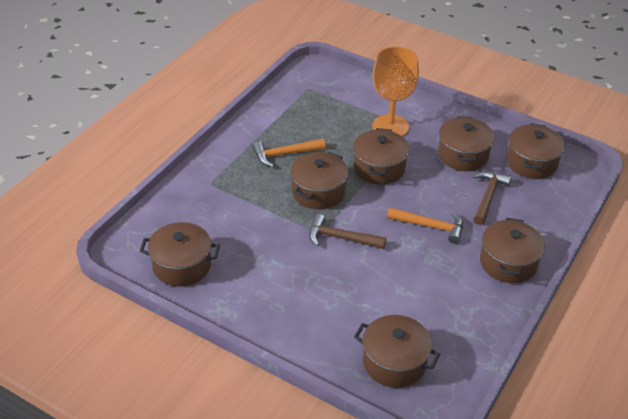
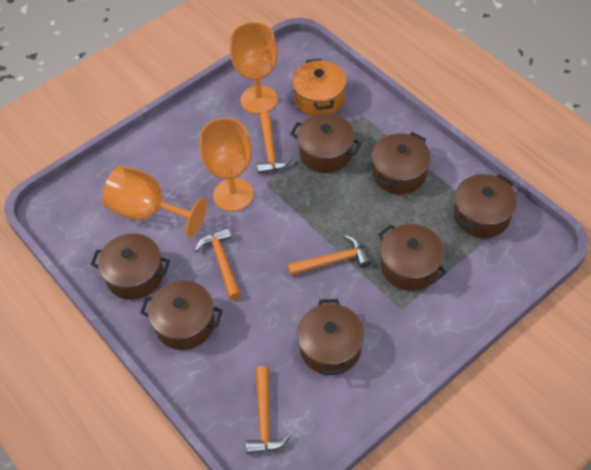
brown hammer: 2 -> 0
orange goblet: 1 -> 3
orange hammer: 2 -> 4
orange pot: 0 -> 1

